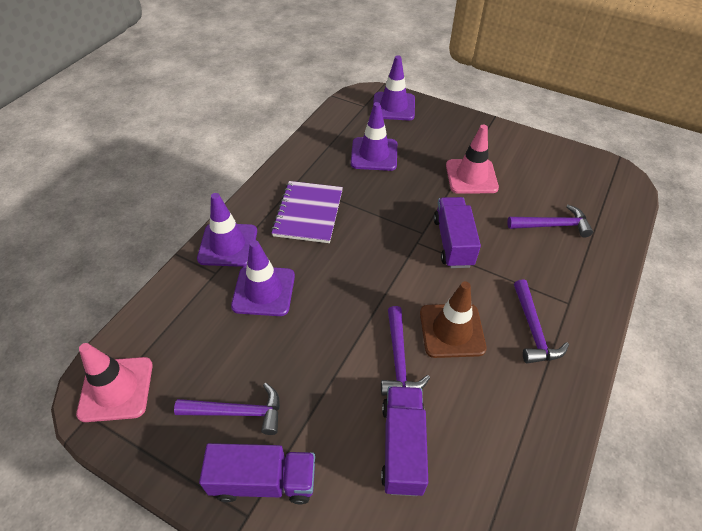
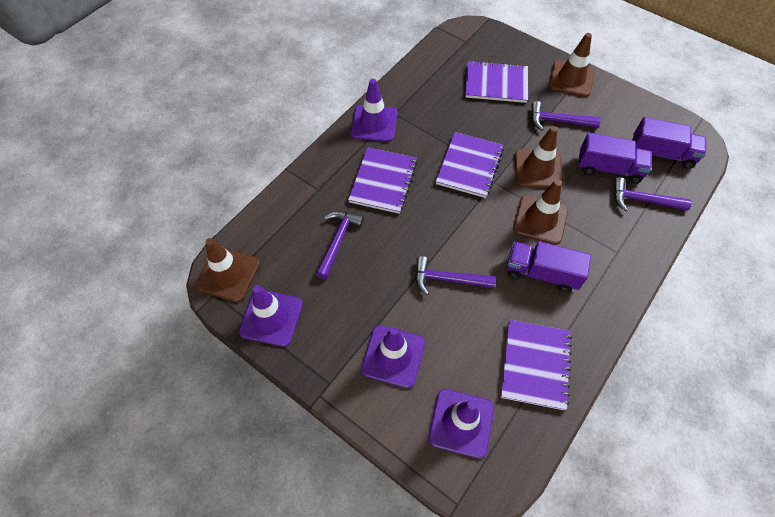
brown traffic cone: 1 -> 4
pink traffic cone: 2 -> 0
purple notebook: 1 -> 4

